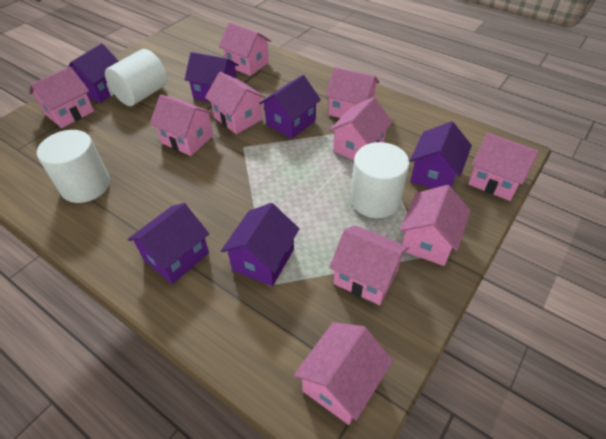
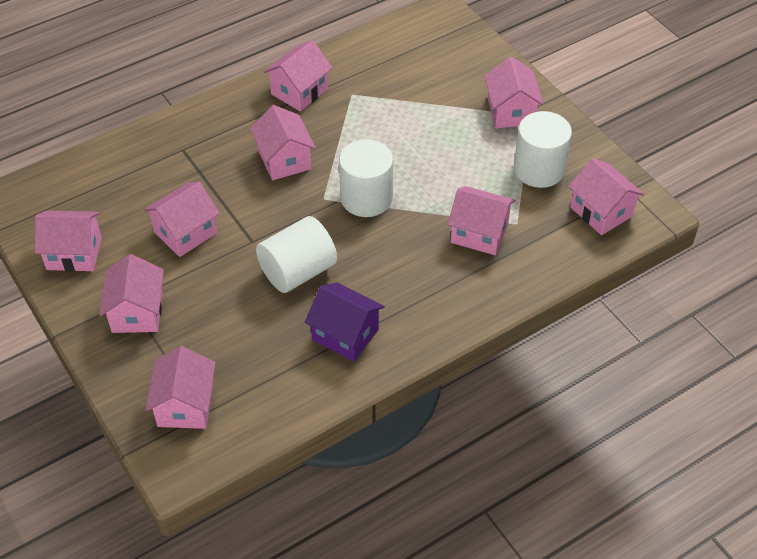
pink house: 10 -> 9
purple house: 6 -> 1

